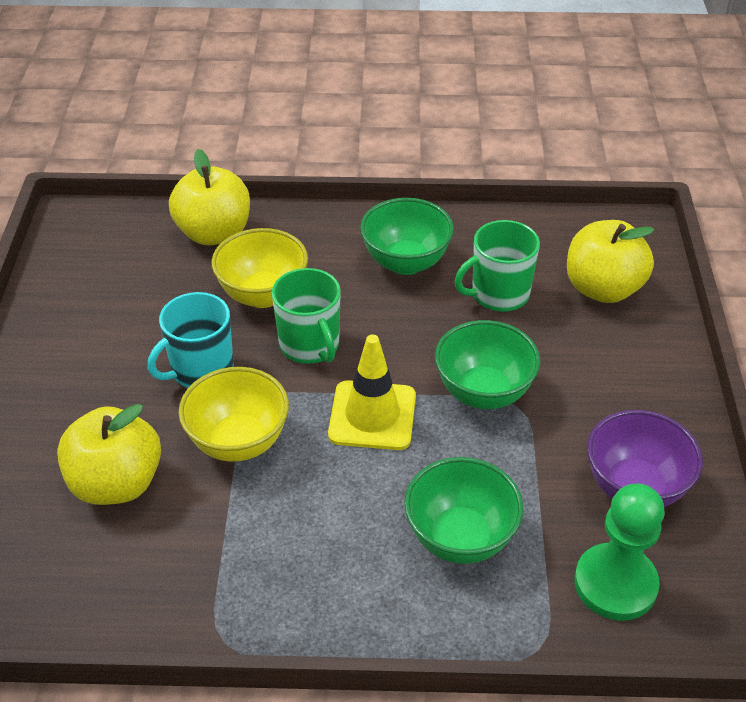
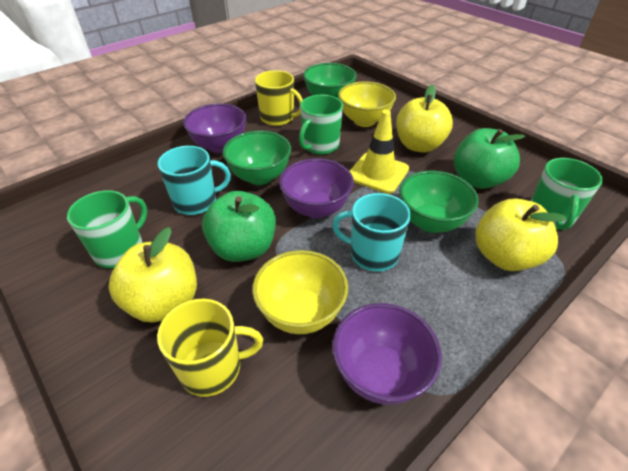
green apple: 0 -> 2
green mug: 2 -> 3
green pawn: 1 -> 0
purple bowl: 1 -> 3
turquoise mug: 1 -> 2
yellow mug: 0 -> 2

